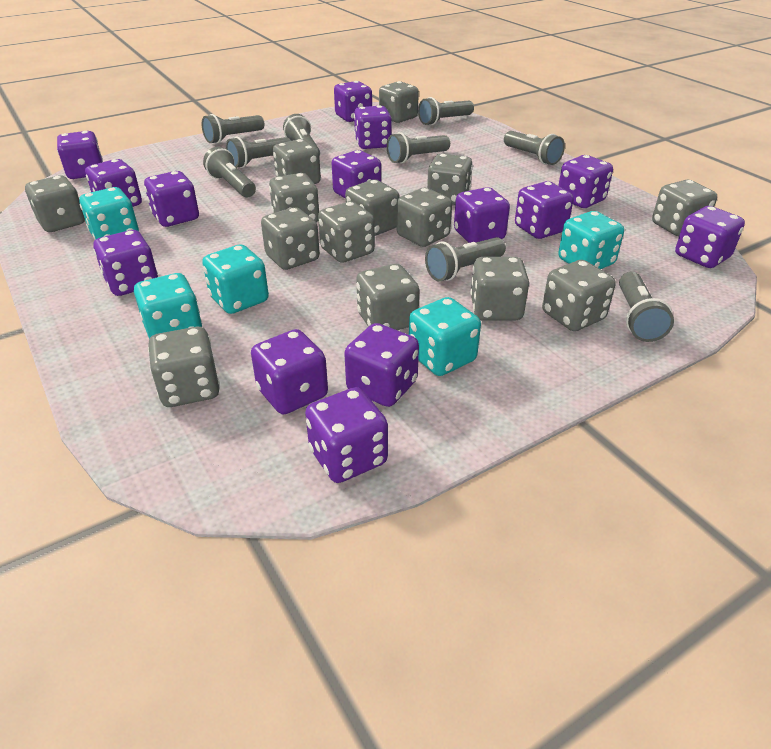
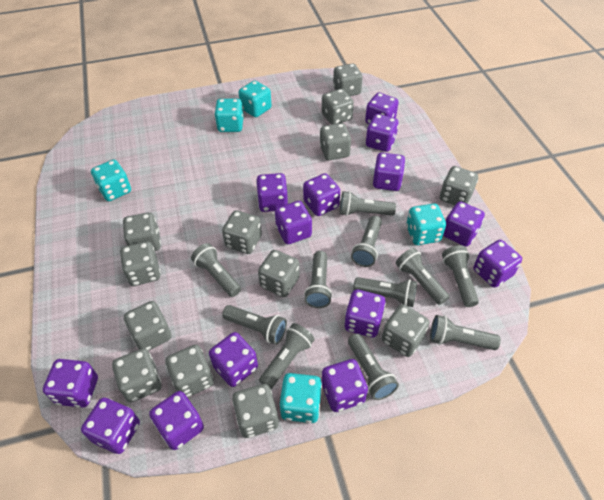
grey dice: 14 -> 13
grey flashlight: 9 -> 11

